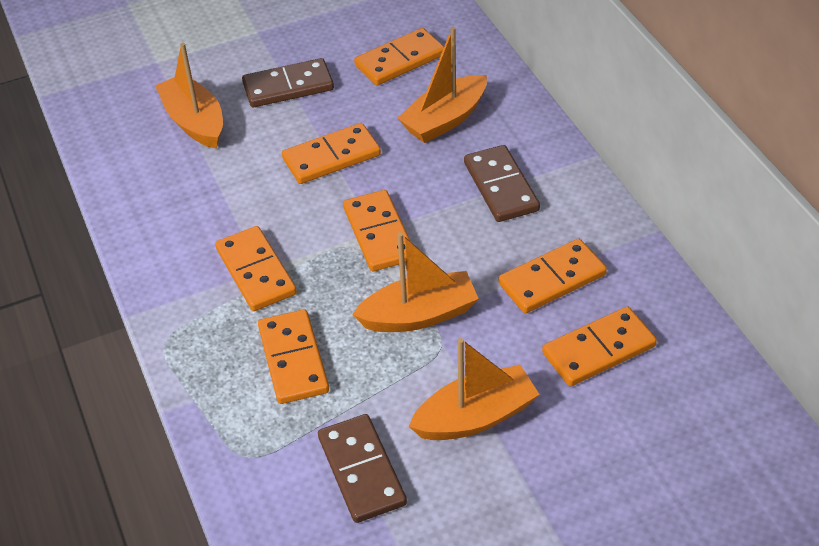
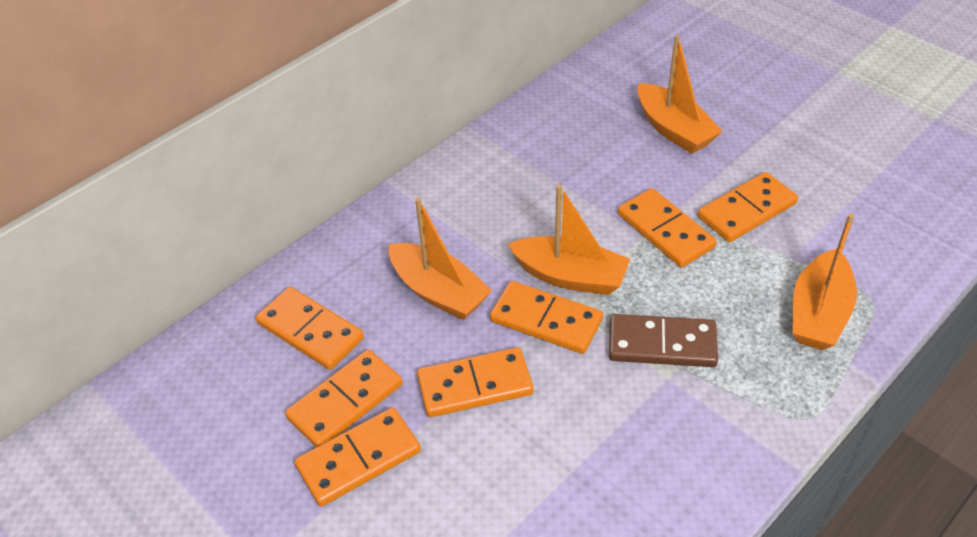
brown domino: 3 -> 1

